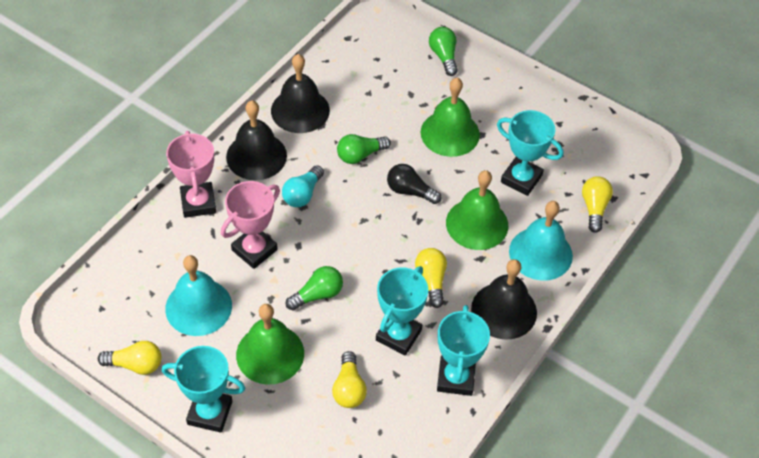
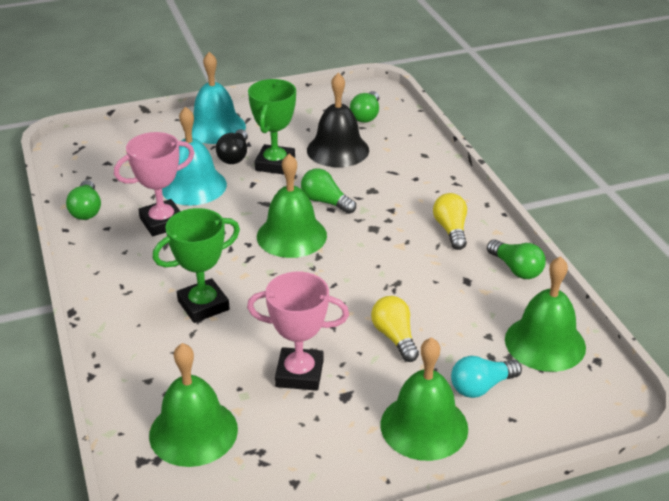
black bell: 3 -> 1
green bell: 3 -> 4
green light bulb: 3 -> 4
green trophy: 0 -> 2
turquoise trophy: 4 -> 0
yellow light bulb: 4 -> 2

